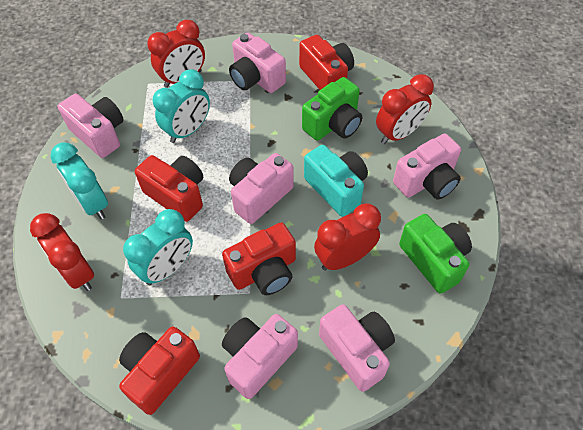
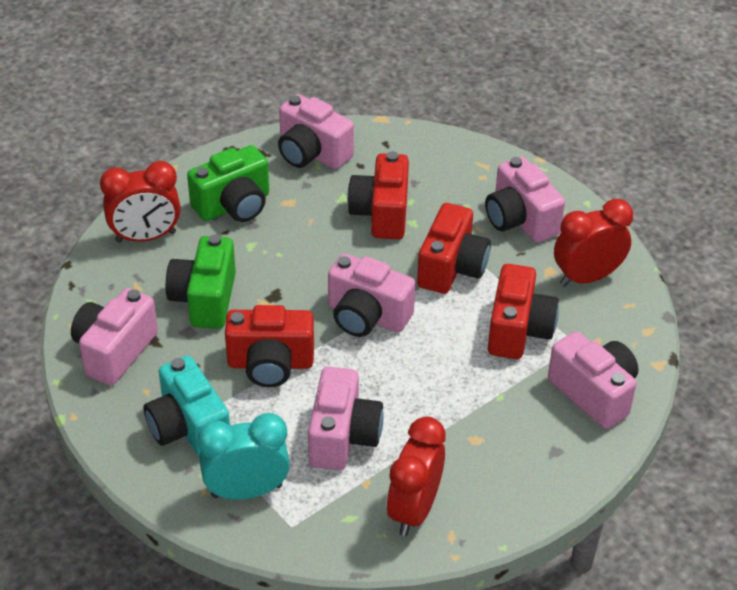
red clock: 4 -> 3
turquoise clock: 3 -> 1

